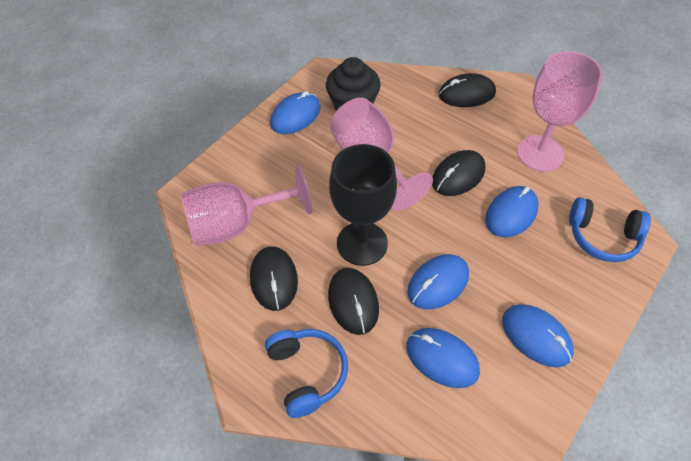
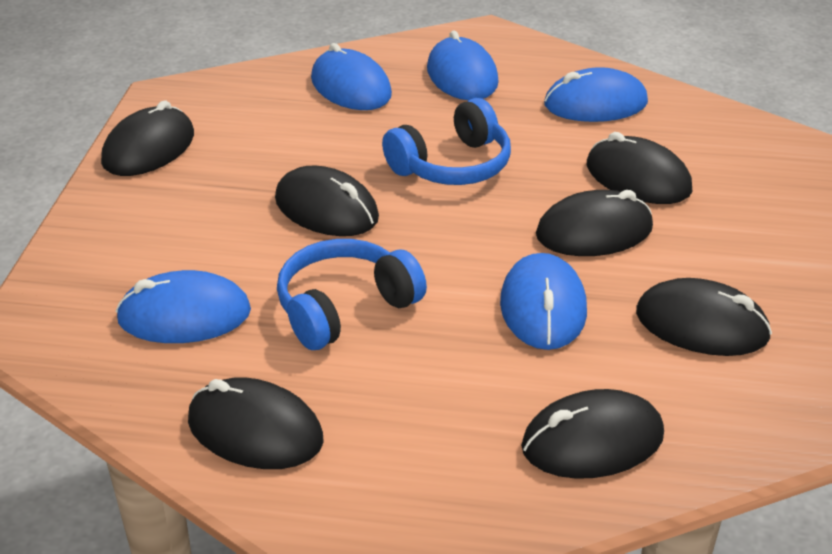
black cupcake: 1 -> 0
black goblet: 1 -> 0
black mouse: 4 -> 7
pink goblet: 3 -> 0

